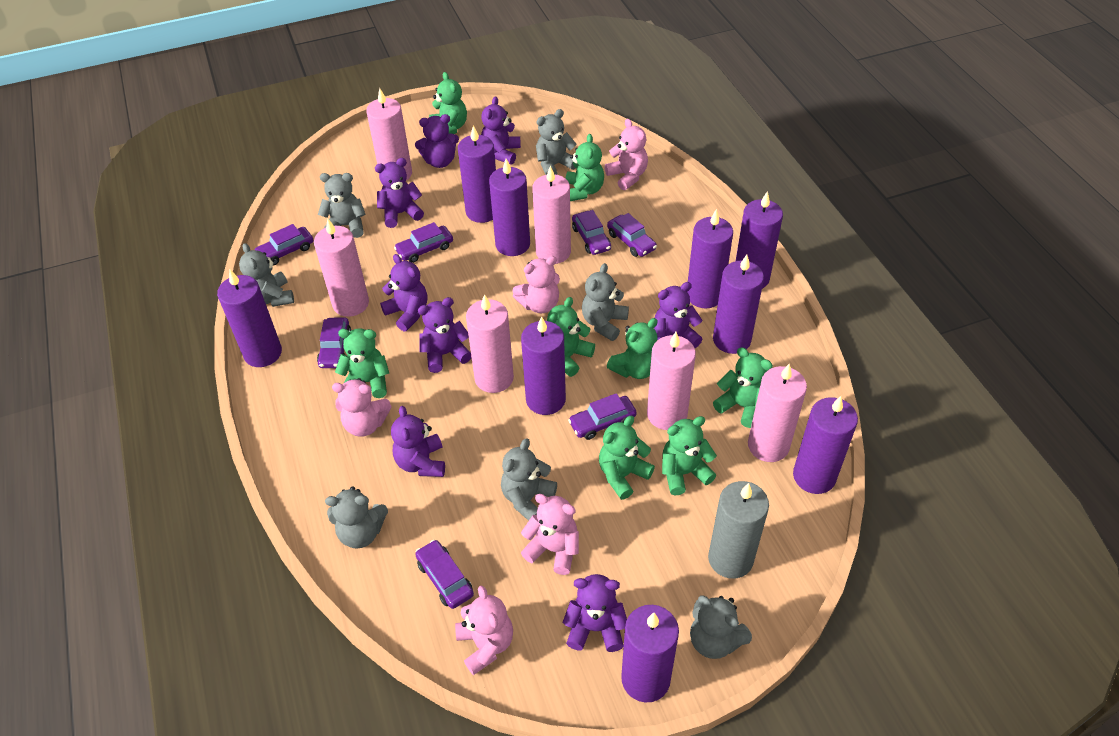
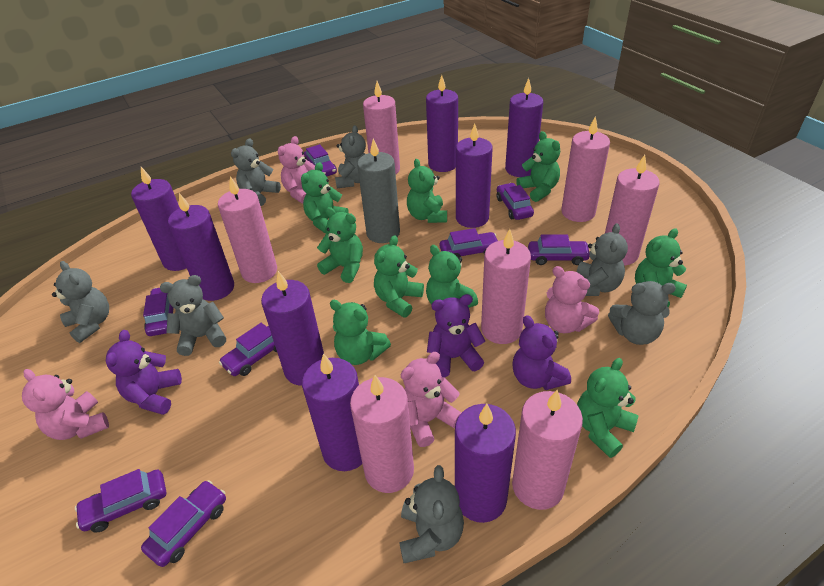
green teddy bear: 8 -> 9
pink candle: 6 -> 7
pink teddy bear: 5 -> 4
purple candle: 9 -> 8
purple car: 7 -> 8
purple teddy bear: 8 -> 3

